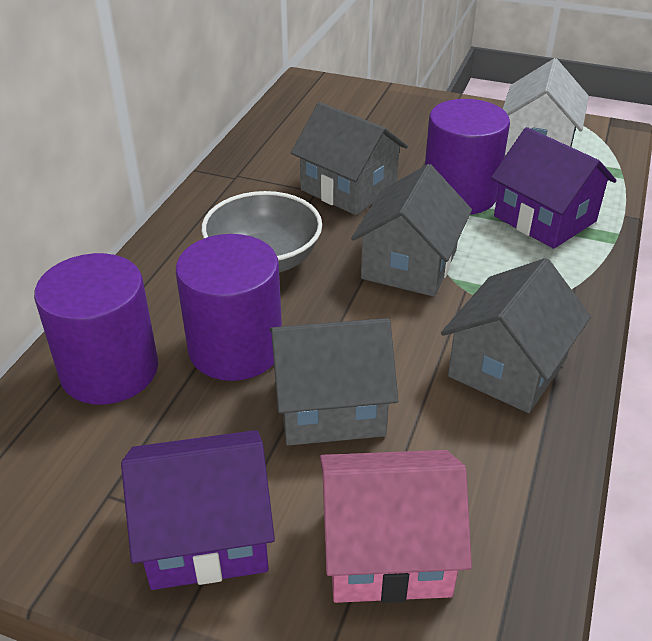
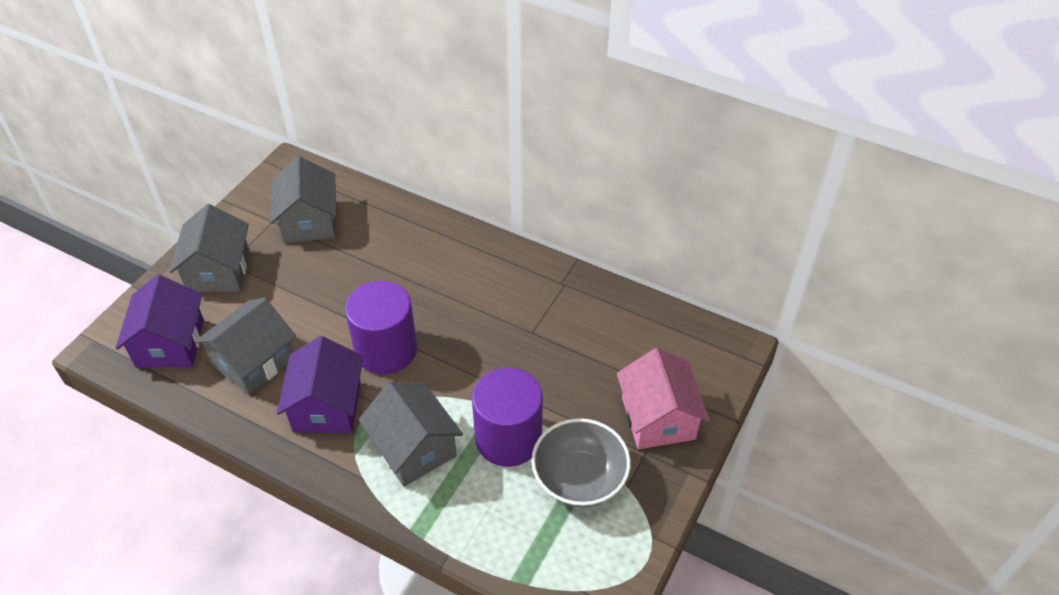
purple cylinder: 3 -> 2
white house: 1 -> 0

